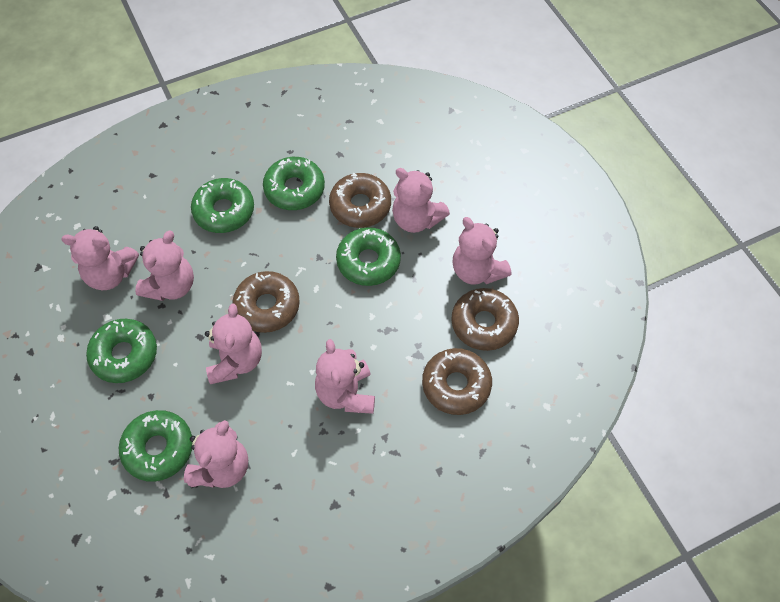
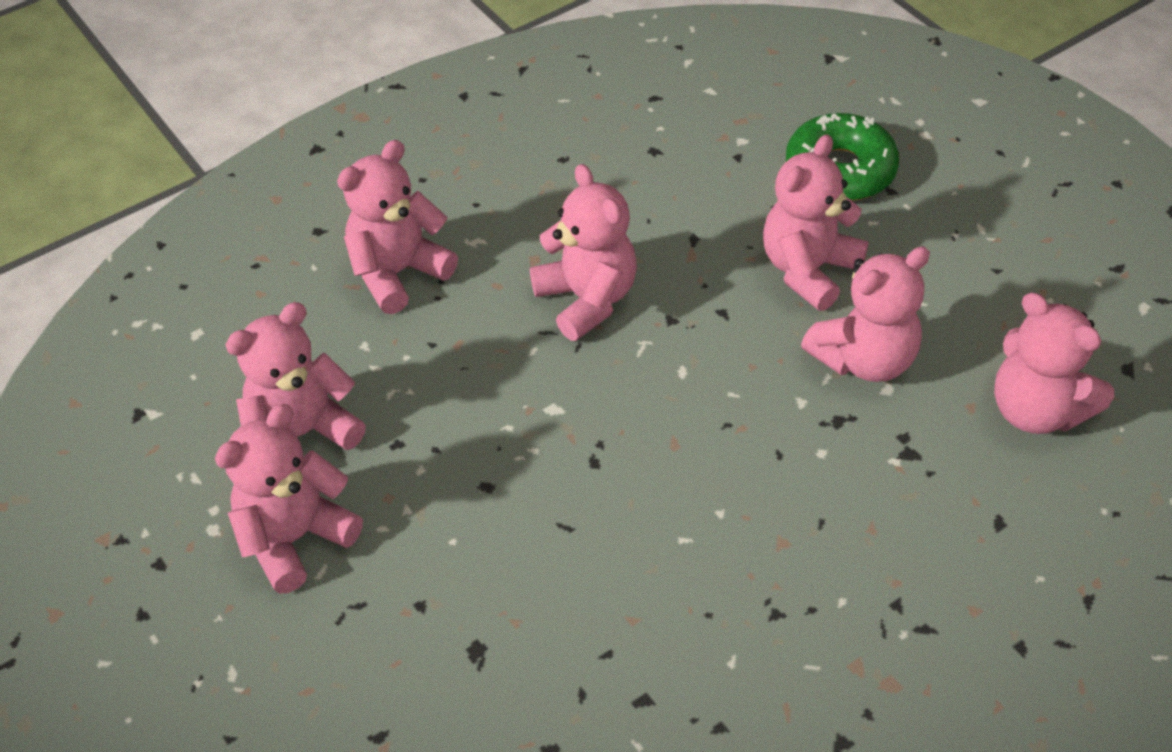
brown donut: 4 -> 0
green donut: 5 -> 1

